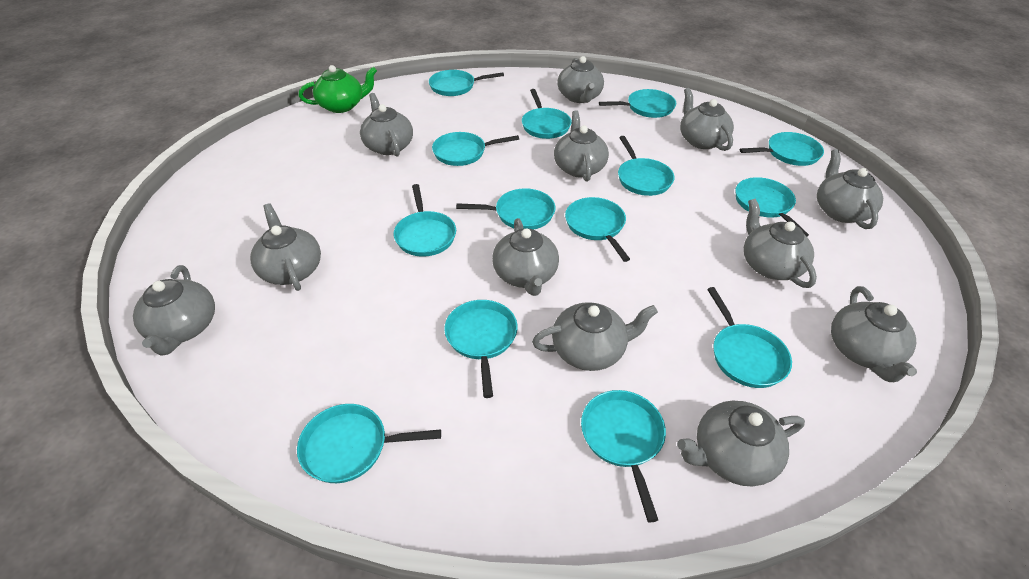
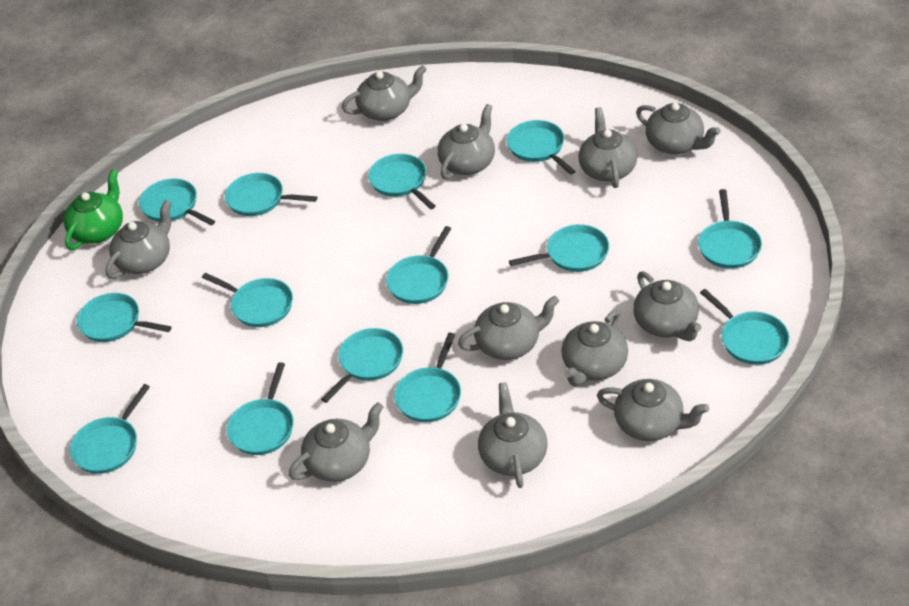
grey teapot: 12 -> 11

